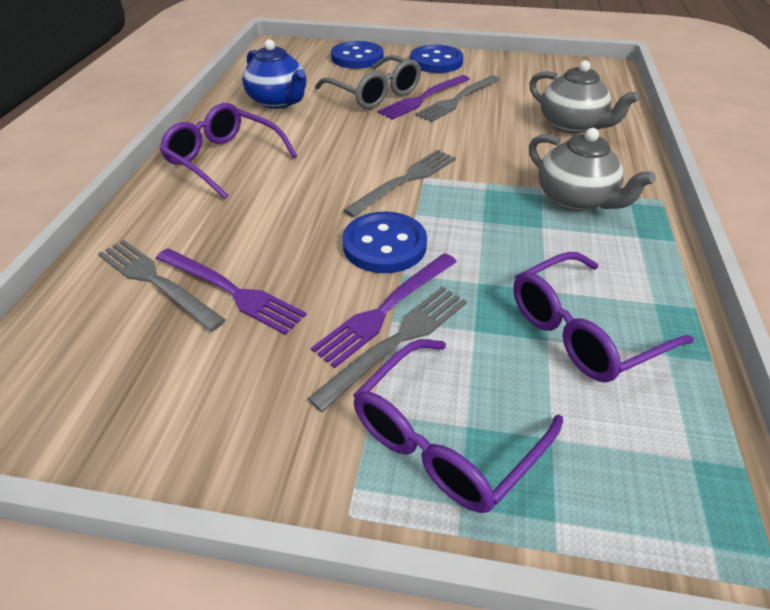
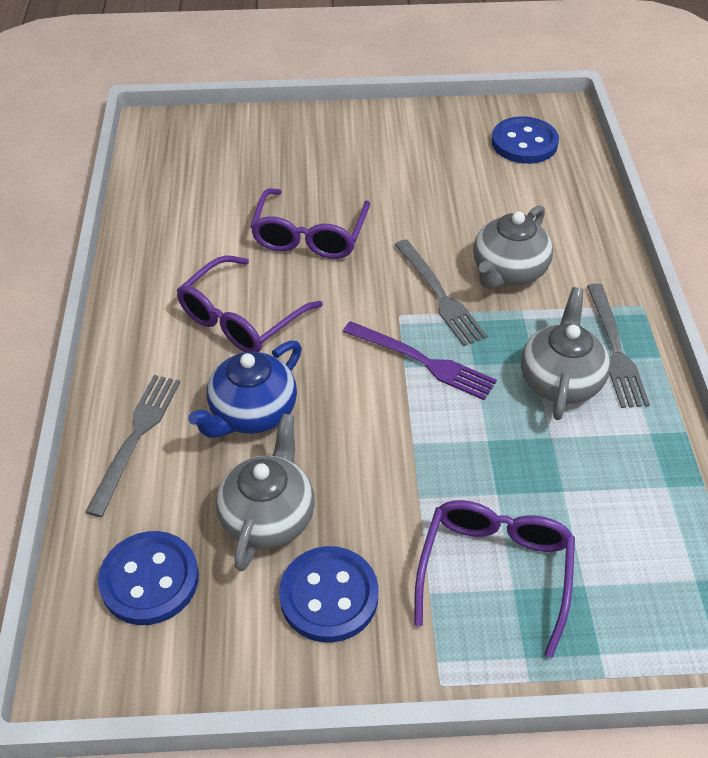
grey fork: 4 -> 3
grey glasses: 1 -> 0
grey teapot: 2 -> 3
purple fork: 3 -> 1

